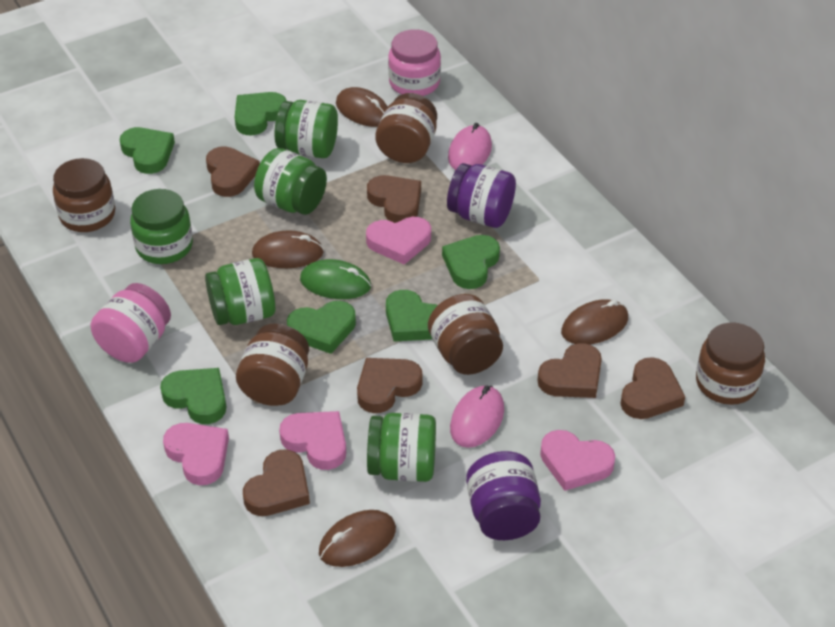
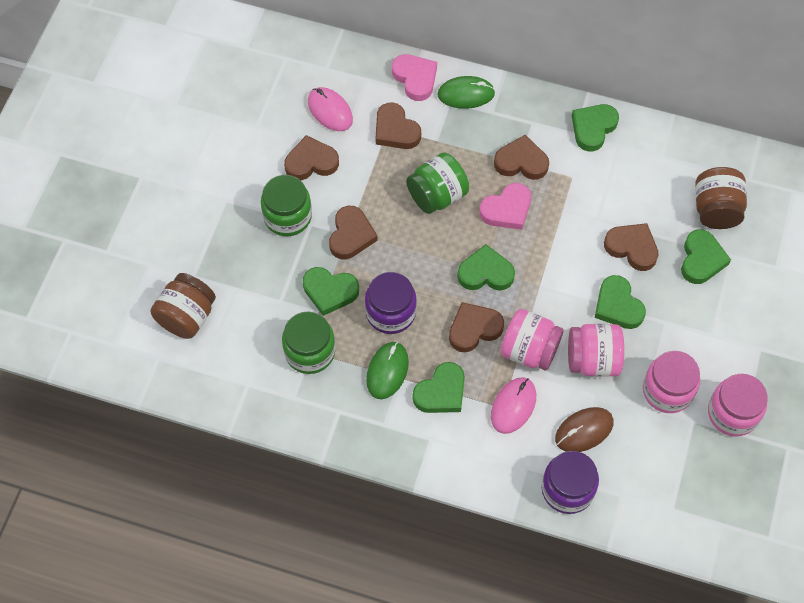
brown jar: 5 -> 2
brown mouse: 4 -> 1
green jar: 5 -> 3
green mouse: 1 -> 2
pink heart: 4 -> 2
pink jar: 2 -> 4

